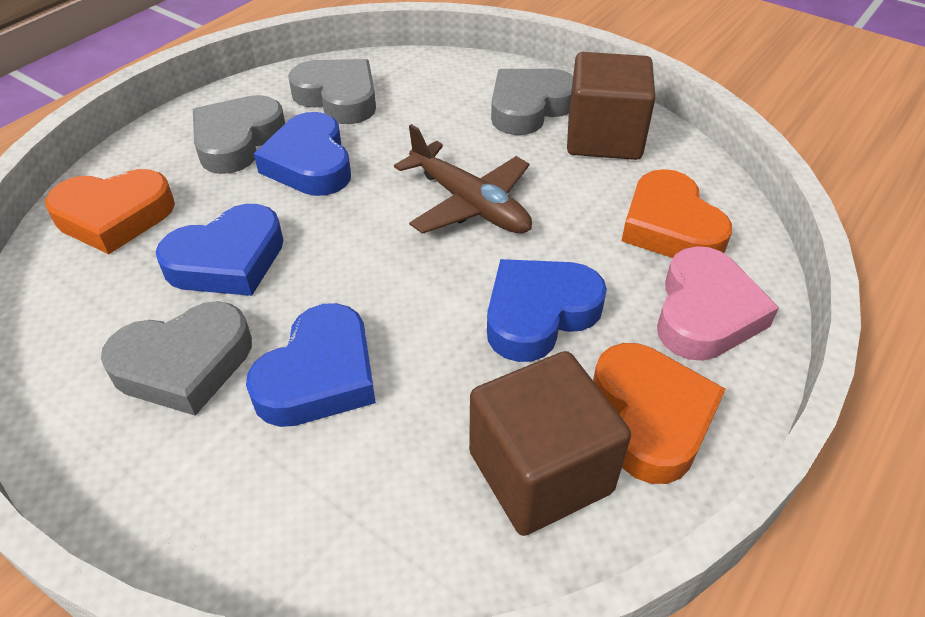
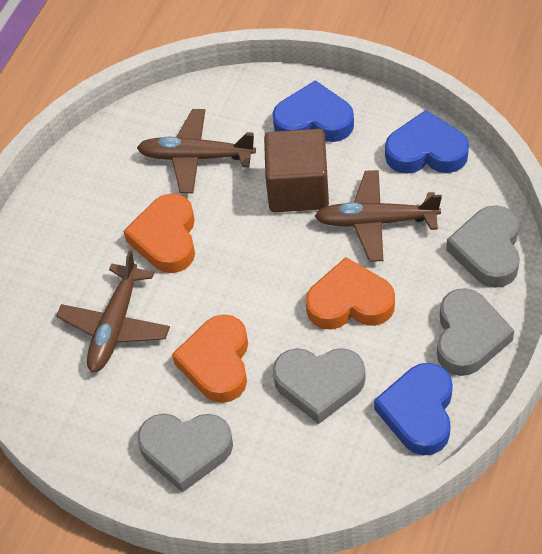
blue heart: 4 -> 3
brown cube: 2 -> 1
brown plane: 1 -> 3
pink heart: 1 -> 0

